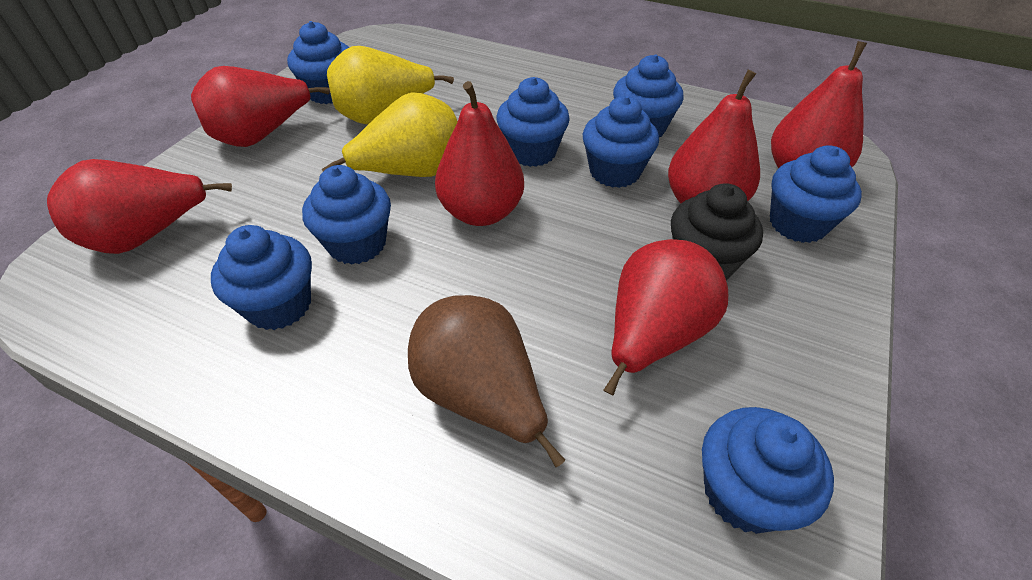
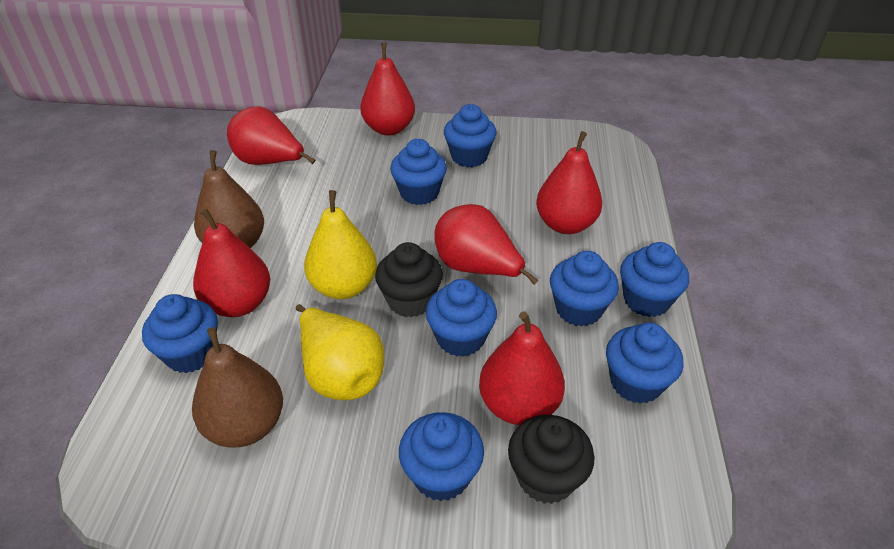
black cupcake: 1 -> 2
brown pear: 1 -> 2

